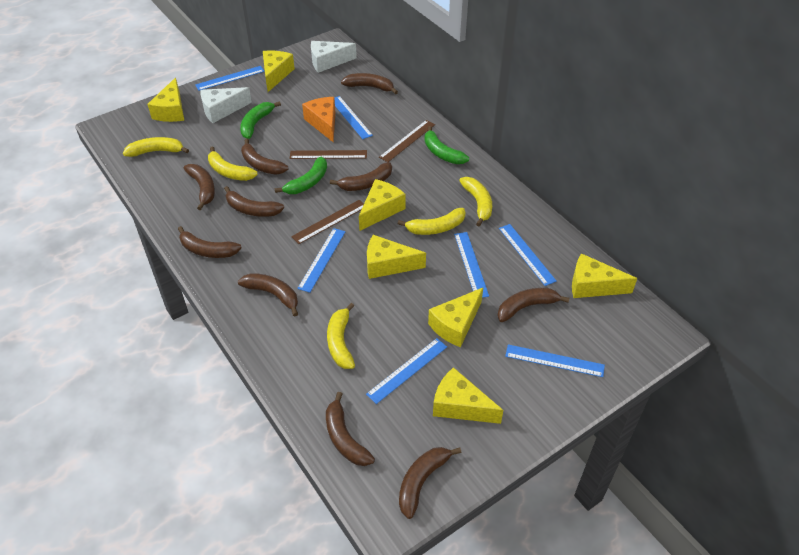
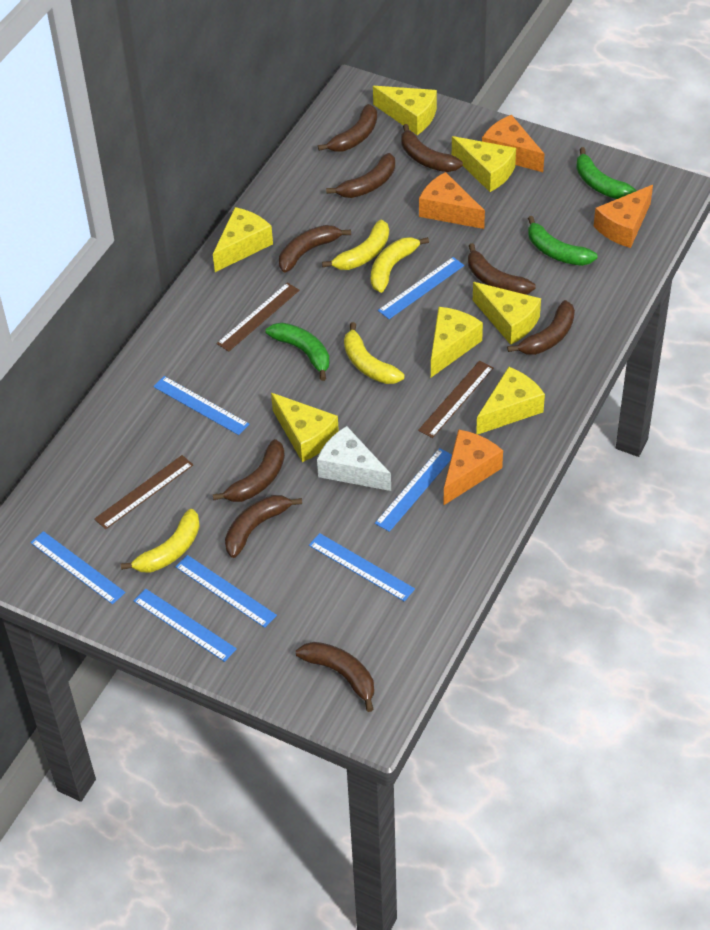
brown banana: 10 -> 9
orange cheese: 1 -> 4
white cheese: 2 -> 1
yellow banana: 5 -> 4

